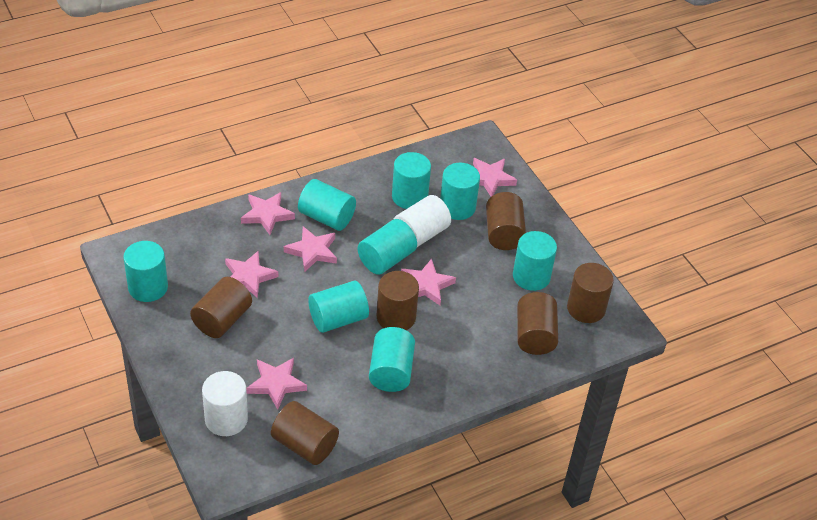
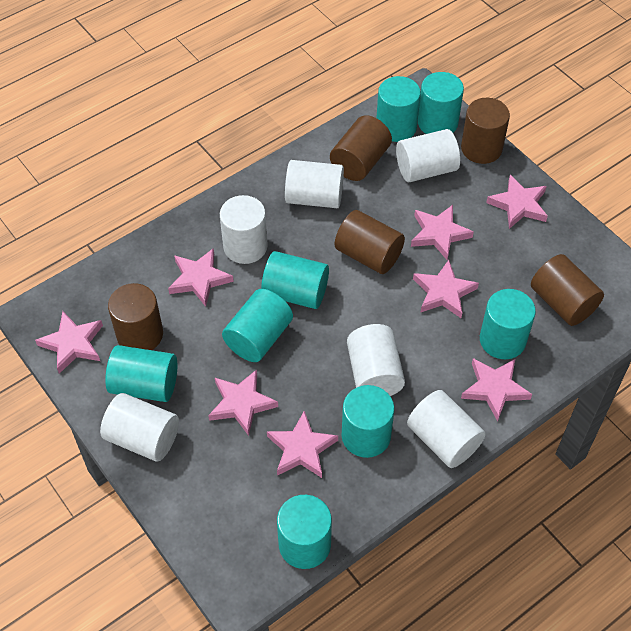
brown cylinder: 6 -> 5
pink star: 6 -> 8
white cylinder: 2 -> 6

